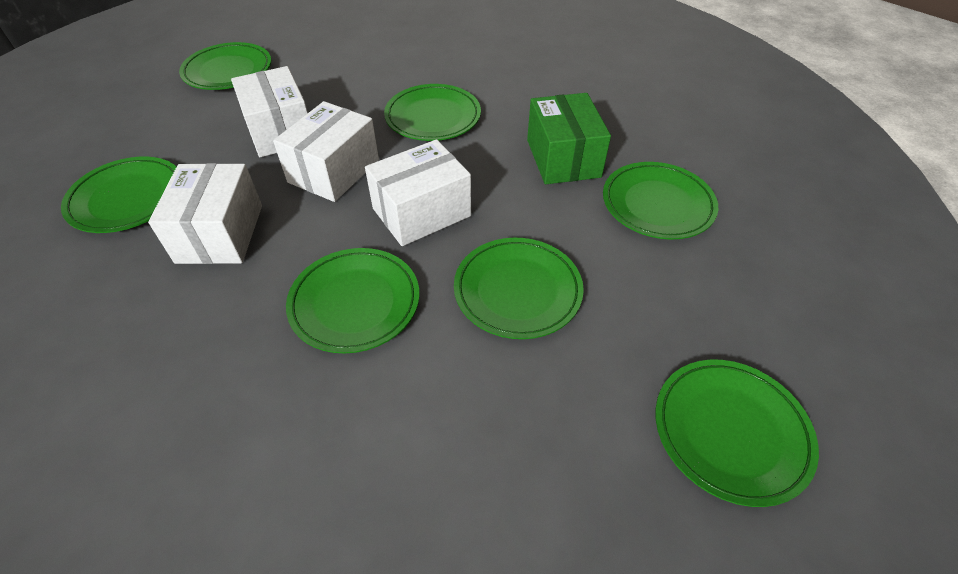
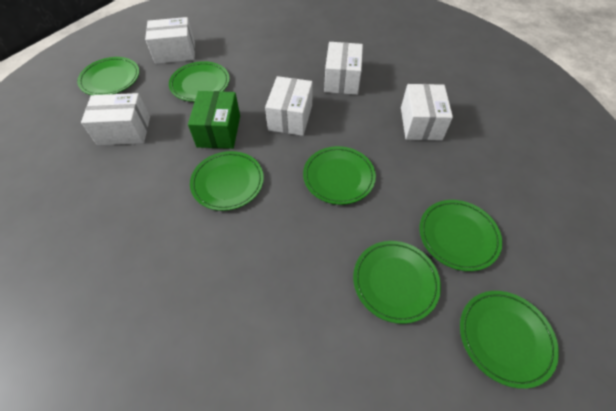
white box: 4 -> 5

